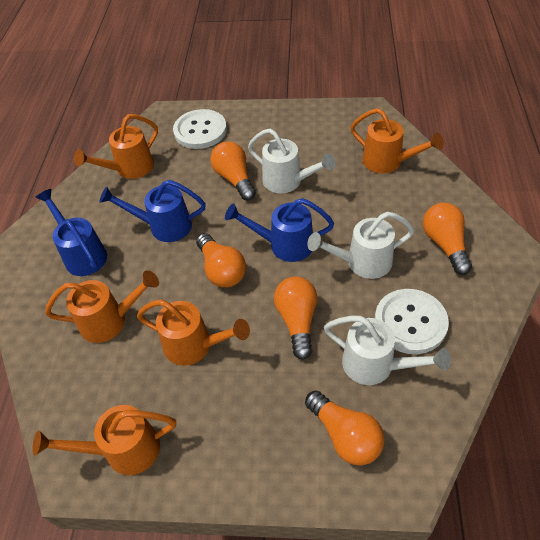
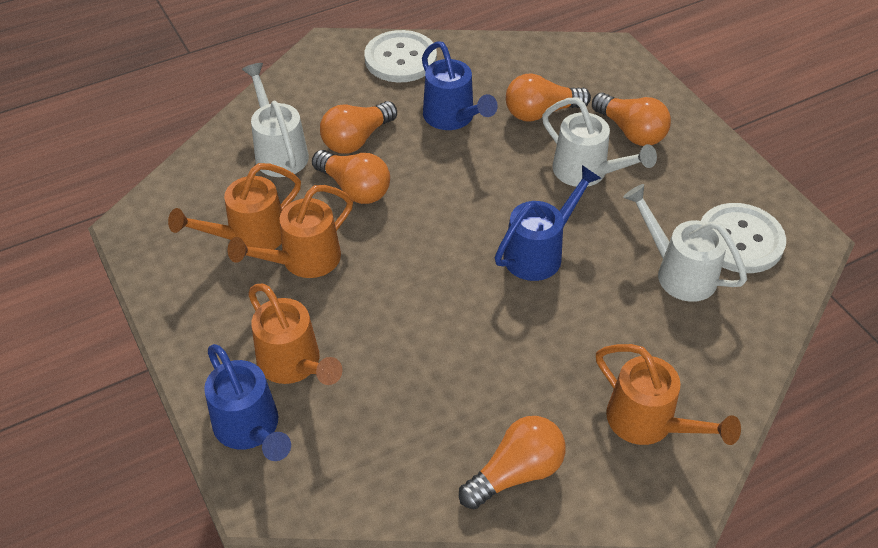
orange watering can: 5 -> 4

